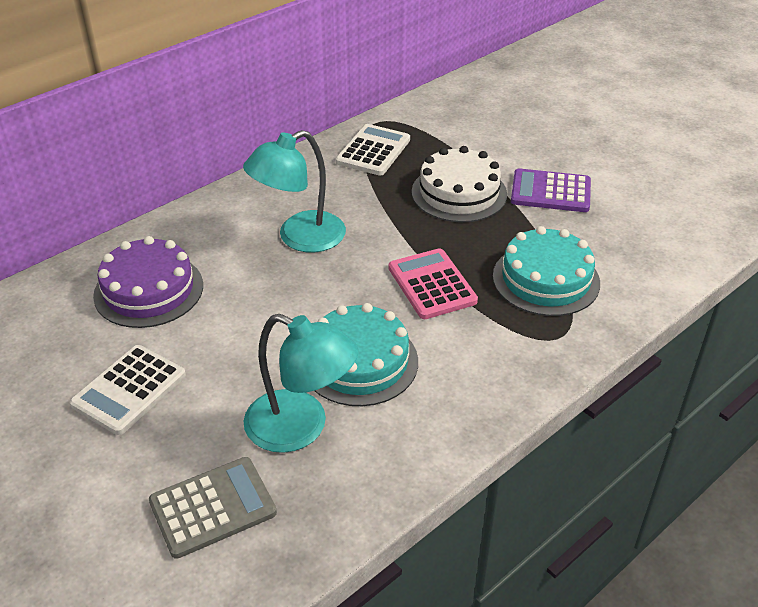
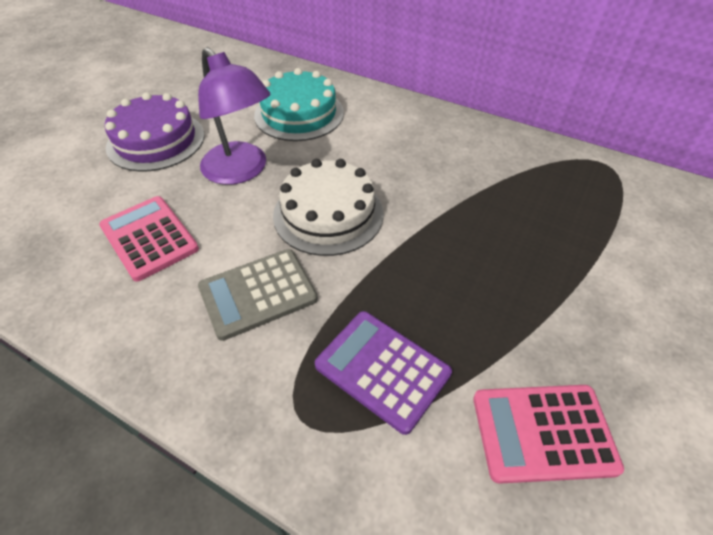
pink calculator: 1 -> 2
purple lamp: 0 -> 1
turquoise cake: 2 -> 1
turquoise lamp: 2 -> 0
white calculator: 2 -> 0

